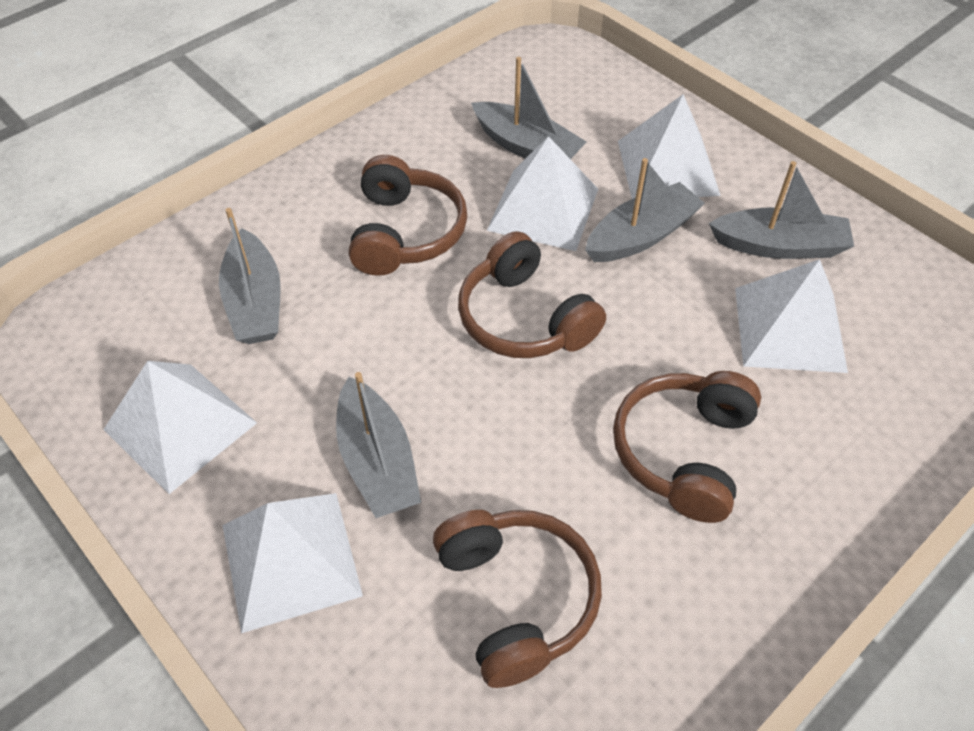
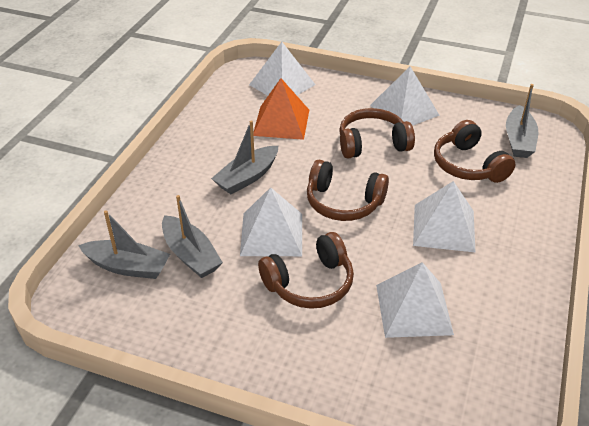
grey boat: 5 -> 4
orange pyramid: 0 -> 1

